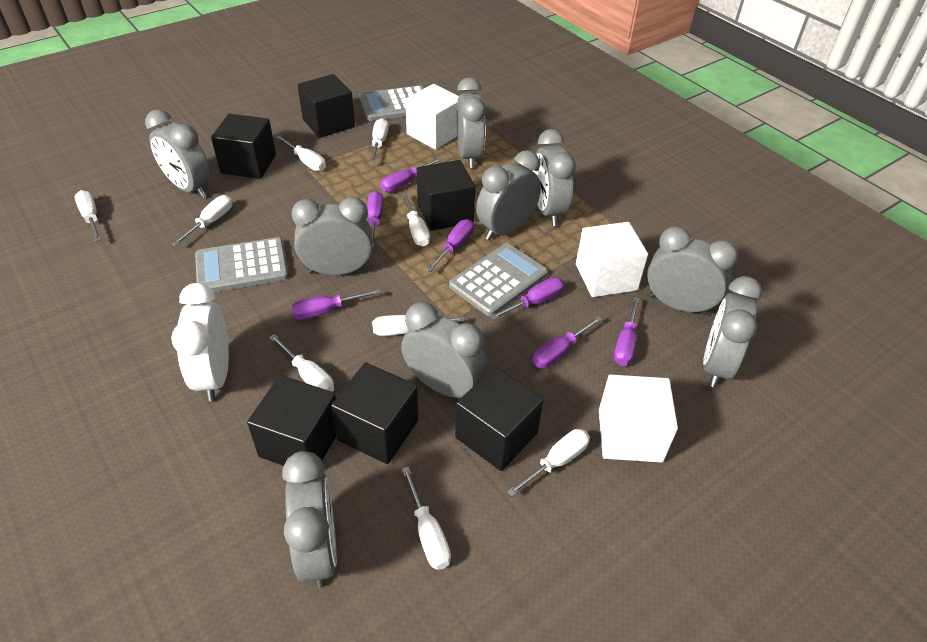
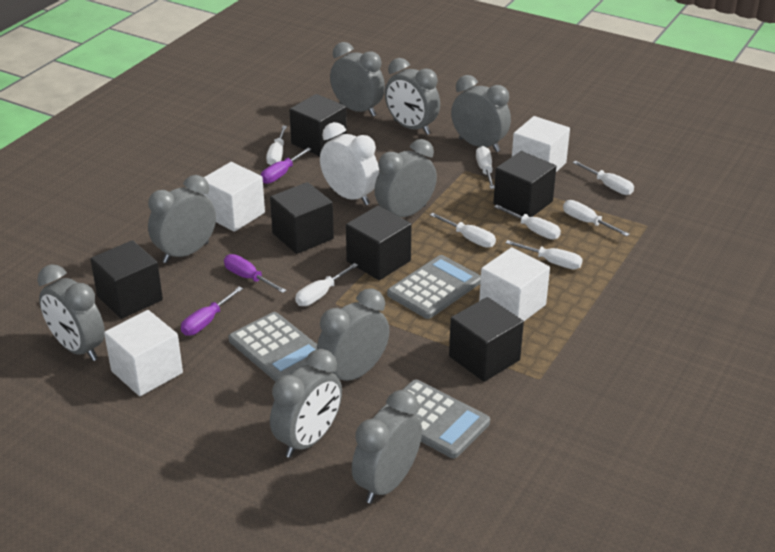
purple screwdriver: 7 -> 3
white cube: 3 -> 4
white screwdriver: 9 -> 8

